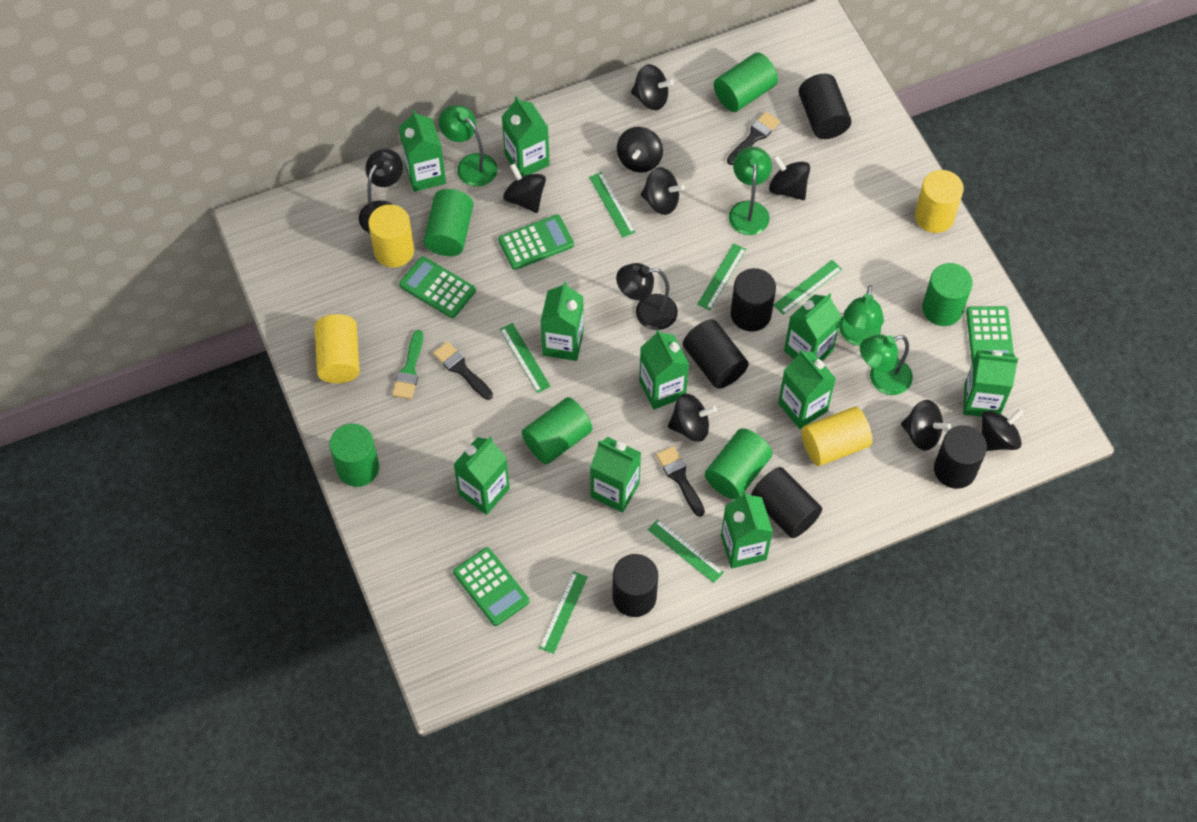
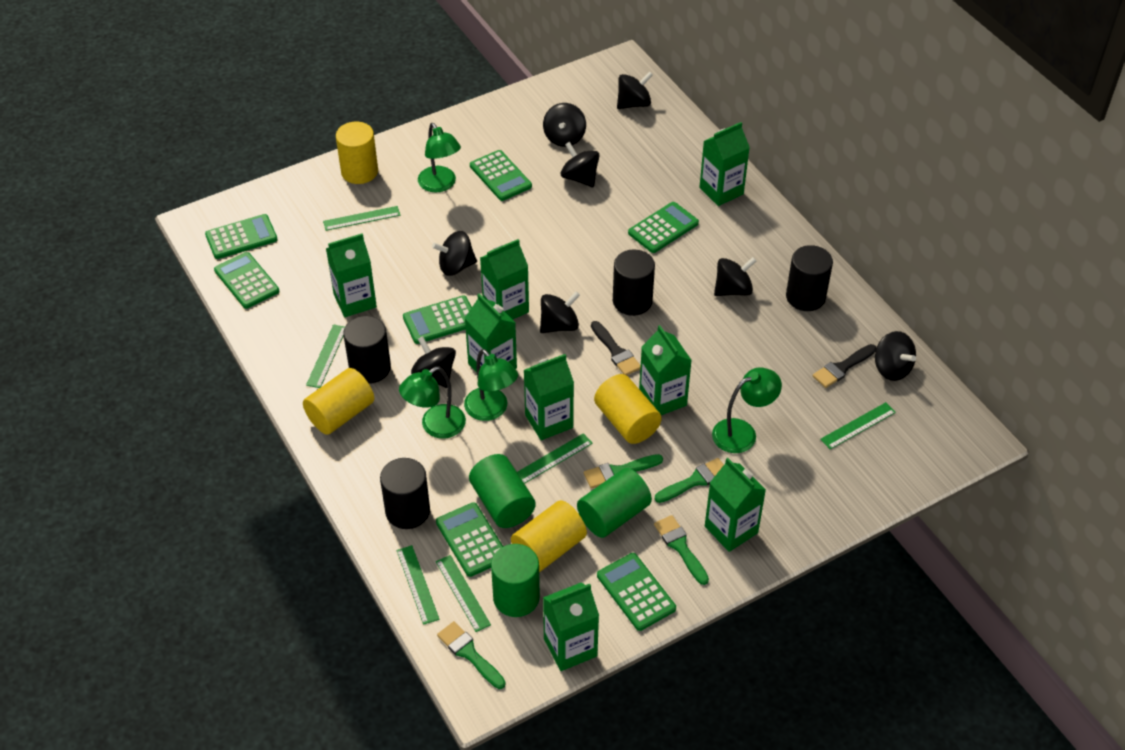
black brush: 3 -> 2
black cylinder: 6 -> 4
black lamp: 2 -> 0
green brush: 1 -> 4
green calculator: 4 -> 7
green carton: 10 -> 8
green cylinder: 6 -> 3

